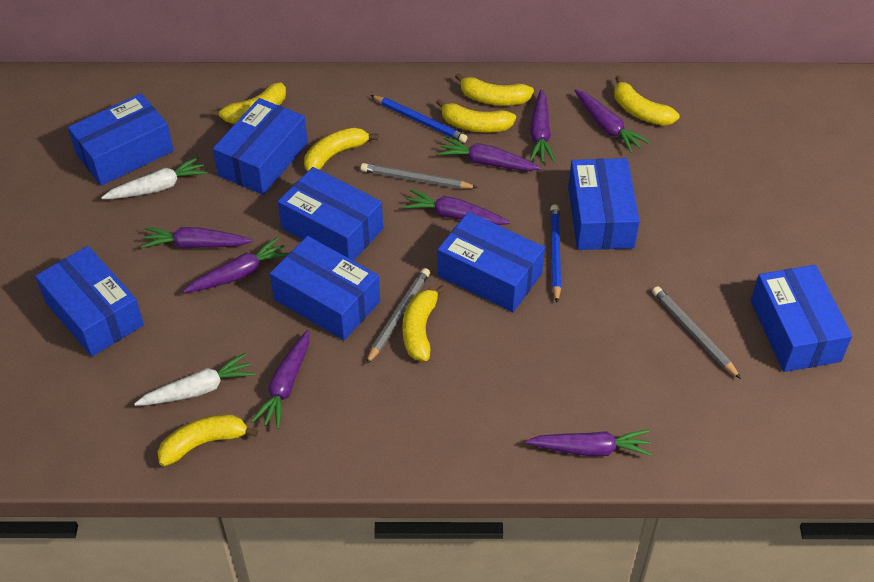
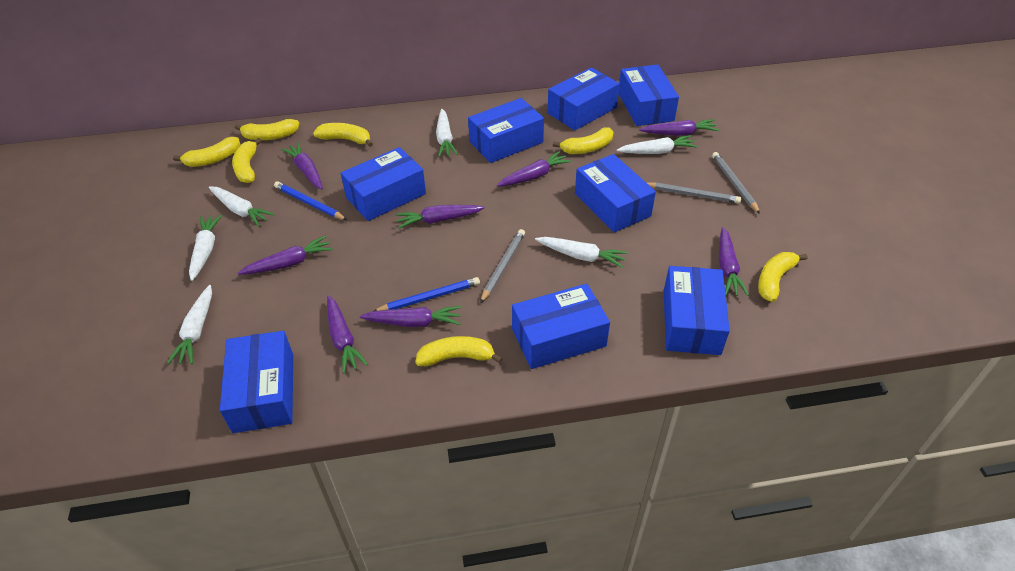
white carrot: 2 -> 6

